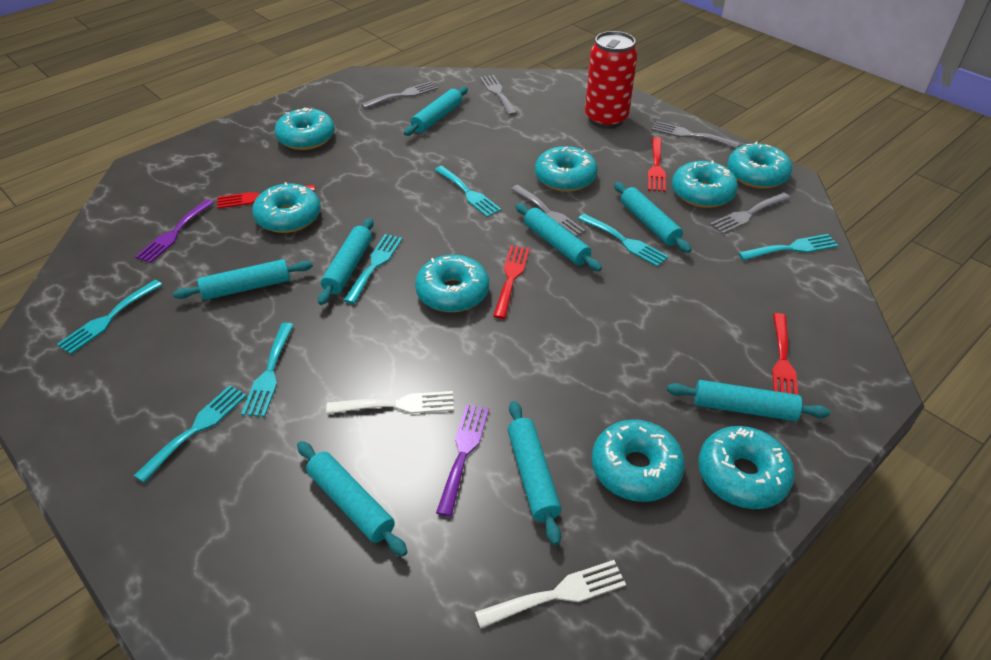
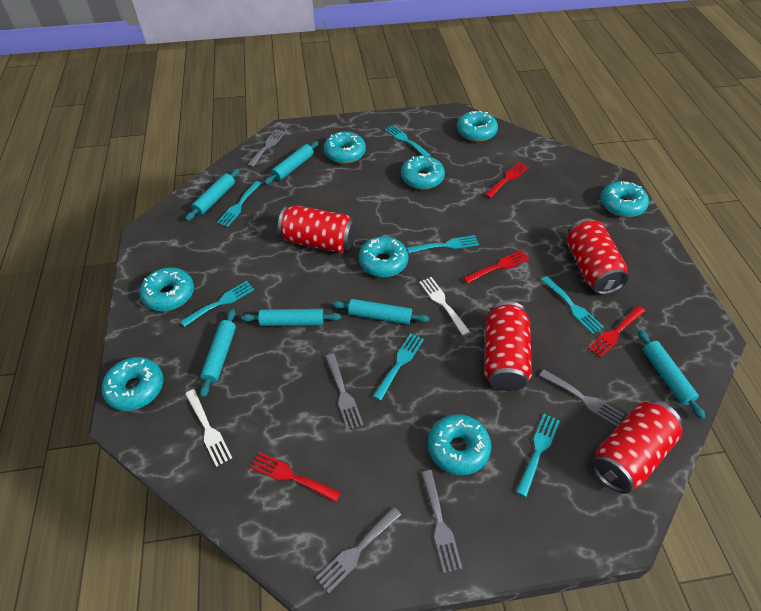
purple fork: 2 -> 0
red can: 1 -> 4
turquoise rolling pin: 8 -> 6

